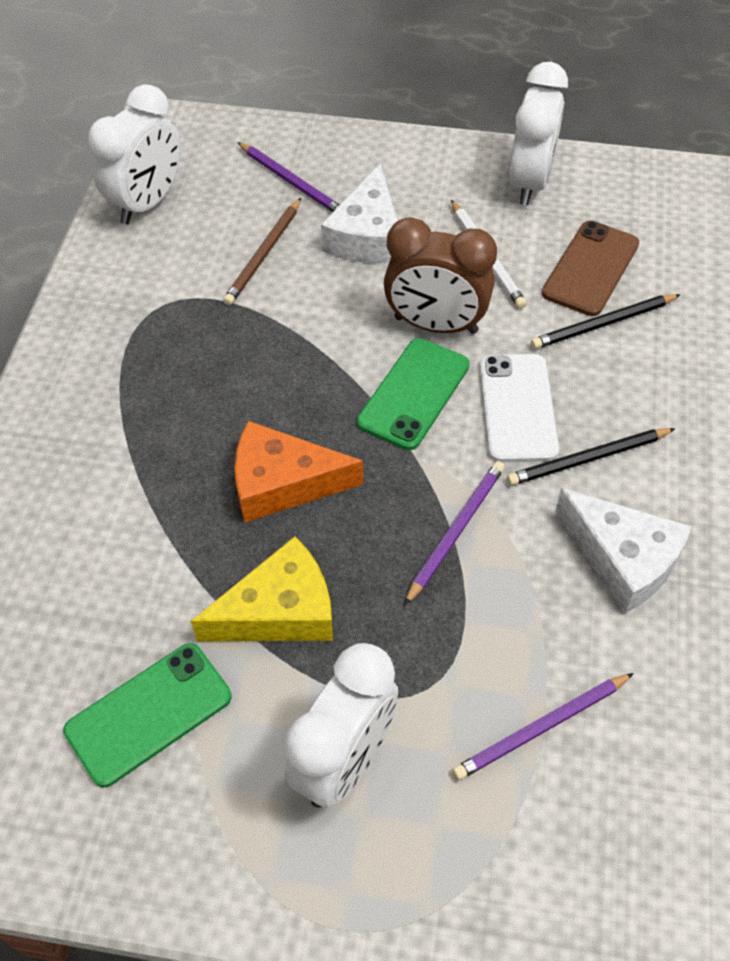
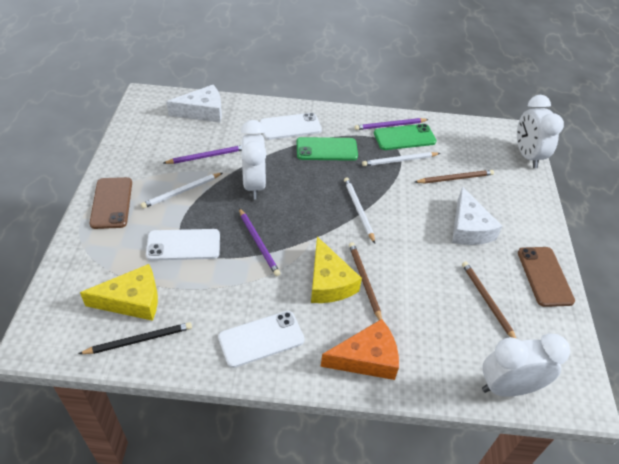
black pencil: 2 -> 1
brown clock: 1 -> 0
brown pencil: 1 -> 3
brown phone: 1 -> 2
white pencil: 1 -> 3
white phone: 1 -> 3
yellow cheese: 1 -> 2

